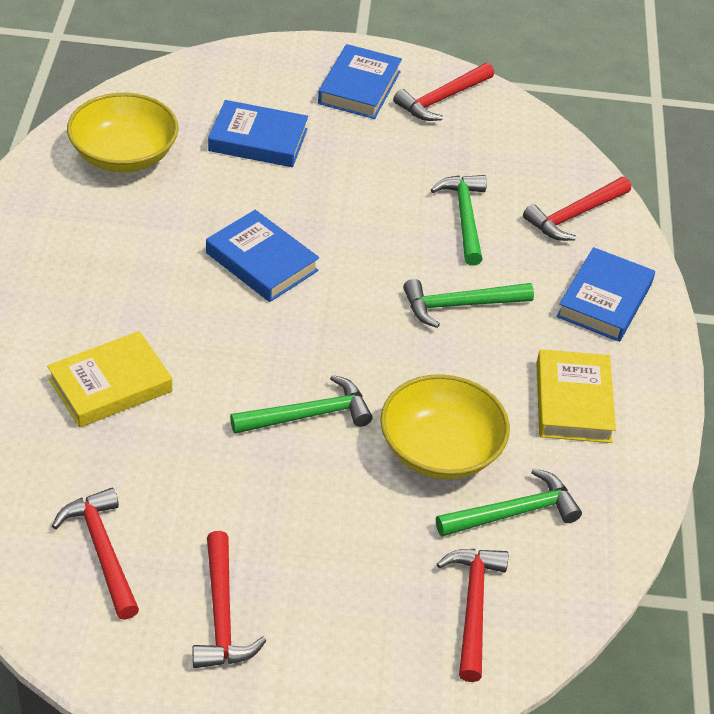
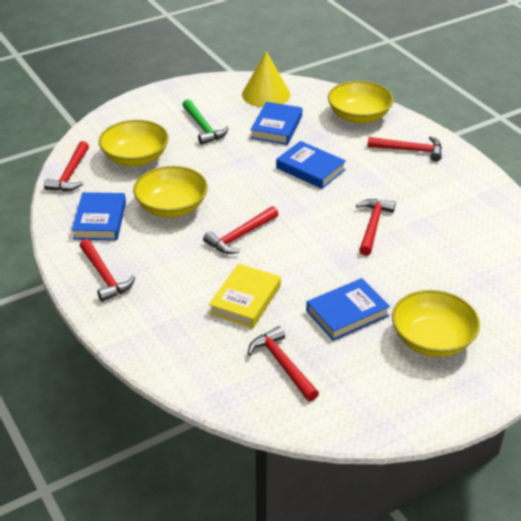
green hammer: 4 -> 1
red hammer: 5 -> 6
yellow book: 2 -> 1
yellow bowl: 2 -> 4
yellow cone: 0 -> 1

